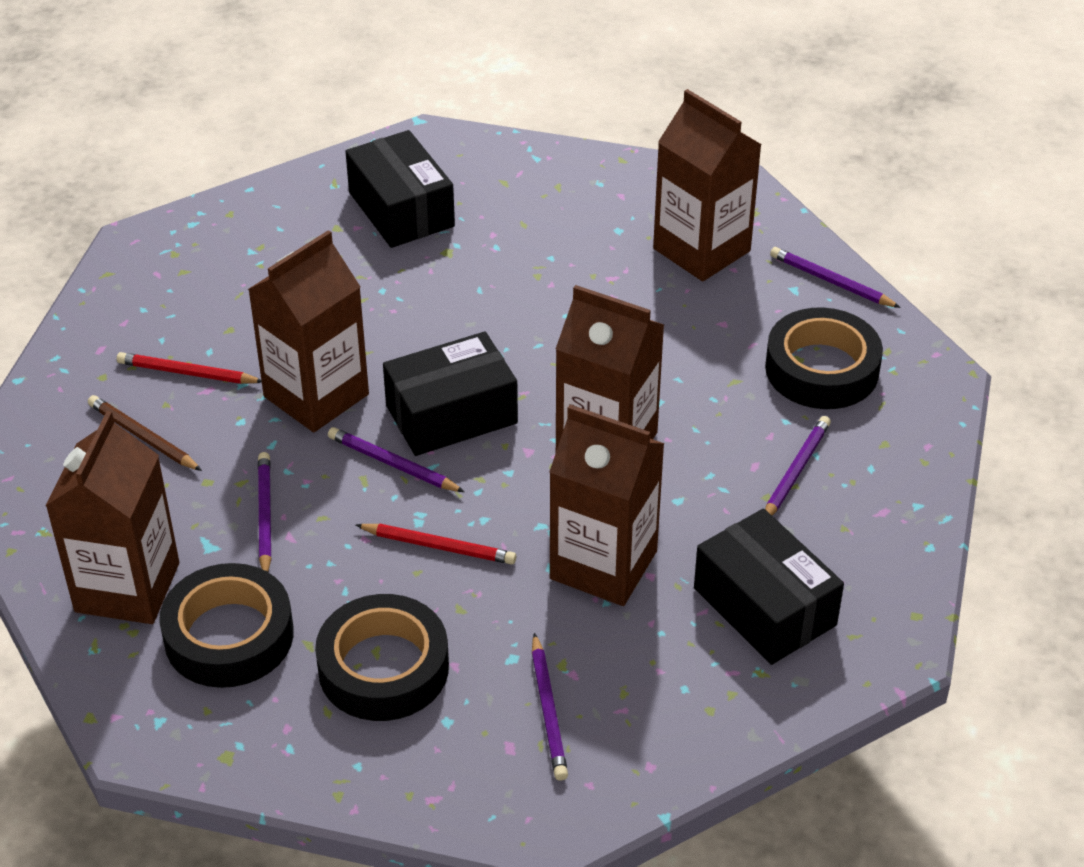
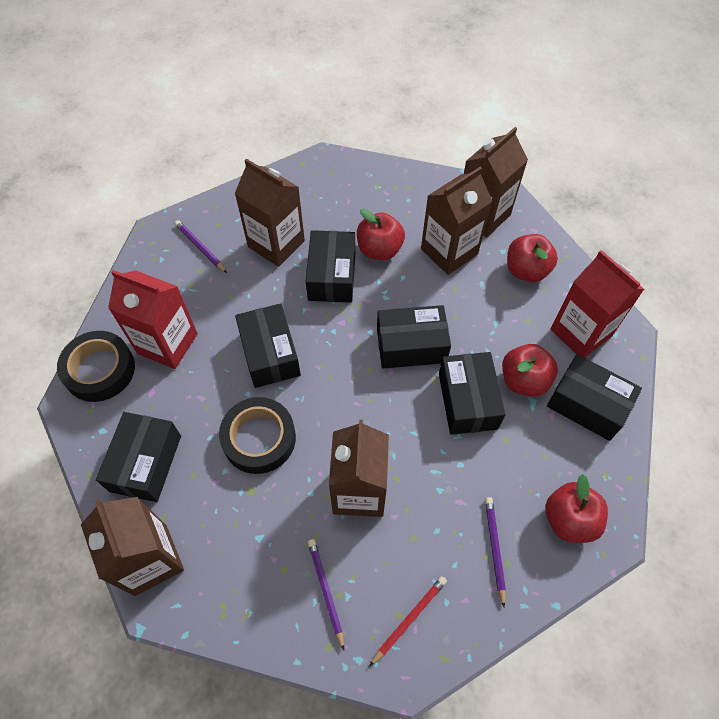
black box: 3 -> 6
black tape: 3 -> 2
brown pencil: 1 -> 0
purple pencil: 5 -> 3
red apple: 0 -> 4
red carton: 0 -> 2
red pencil: 2 -> 1

